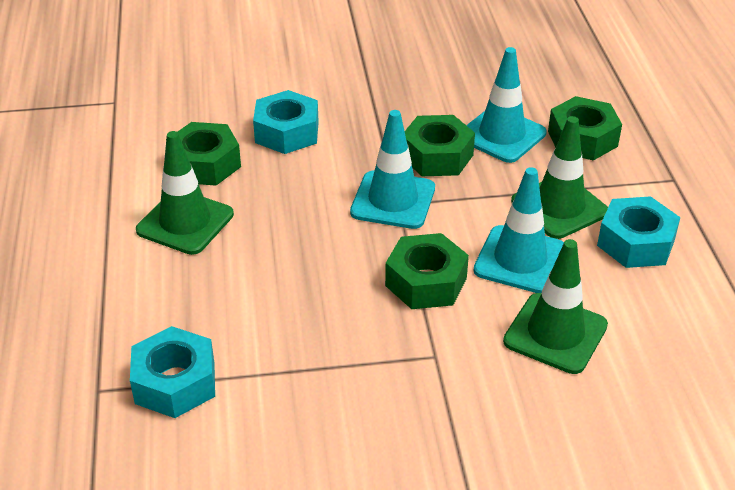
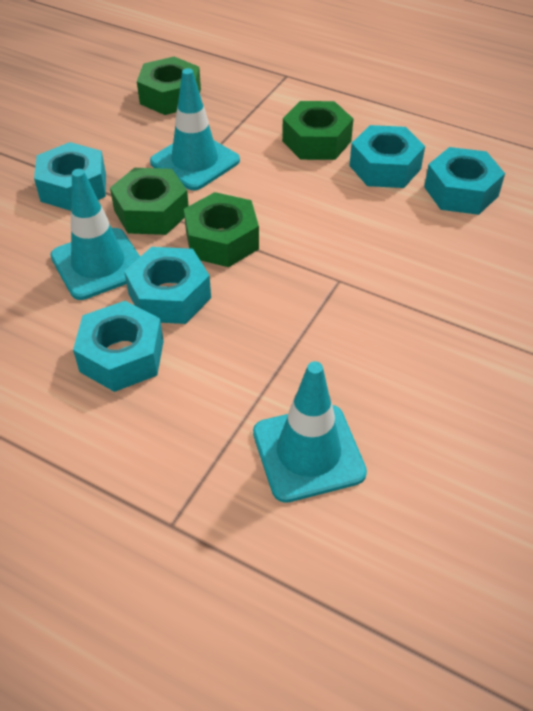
green traffic cone: 3 -> 0
turquoise nut: 3 -> 5

